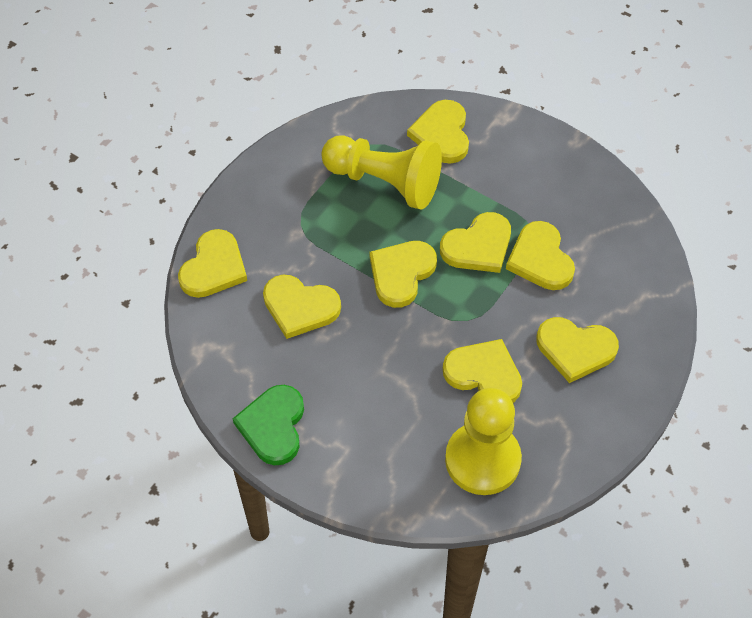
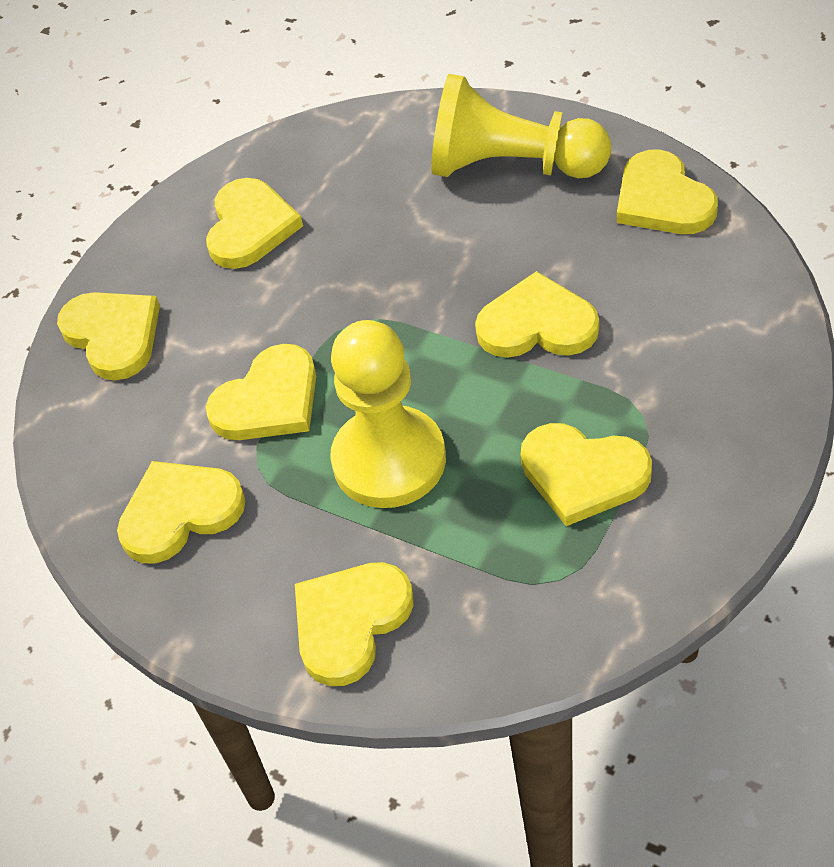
green heart: 1 -> 0

